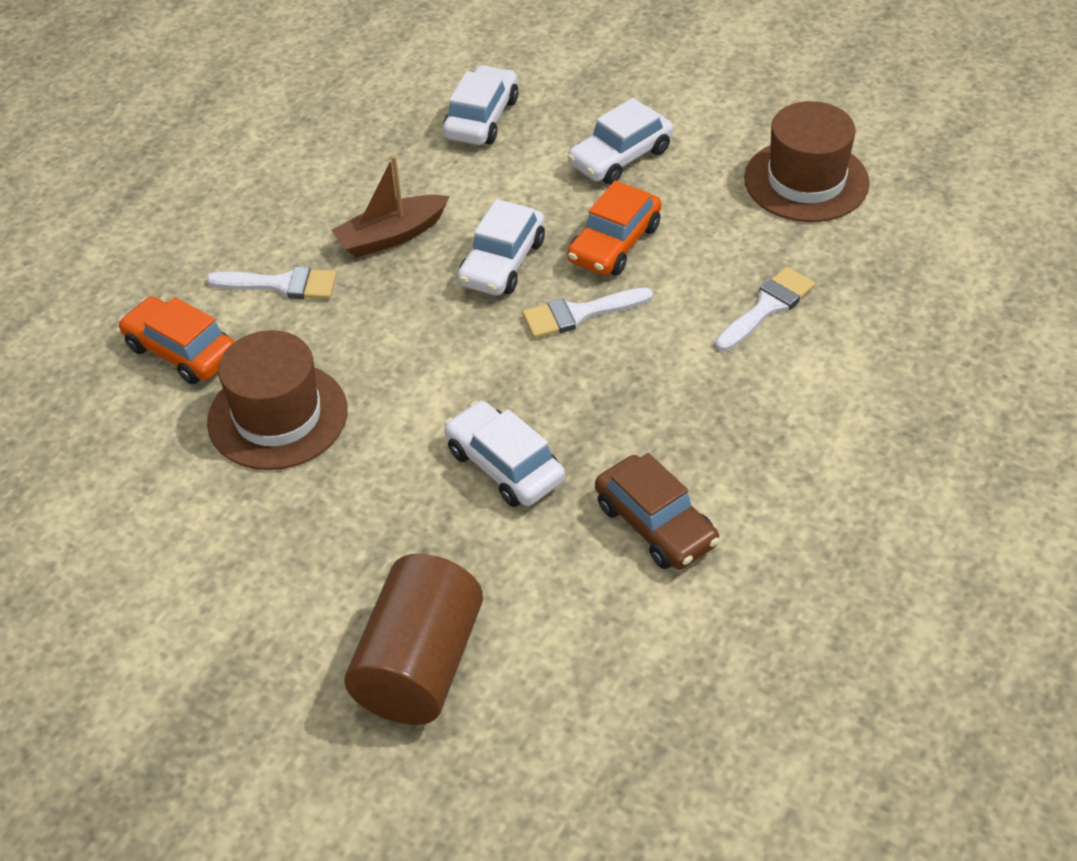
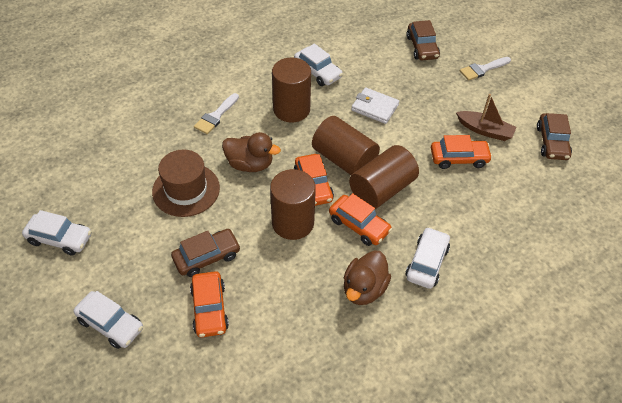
brown car: 1 -> 3
brown cylinder: 1 -> 4
brown duck: 0 -> 2
brown hat: 2 -> 1
orange car: 2 -> 4
white brush: 3 -> 2
white wallet: 0 -> 1

